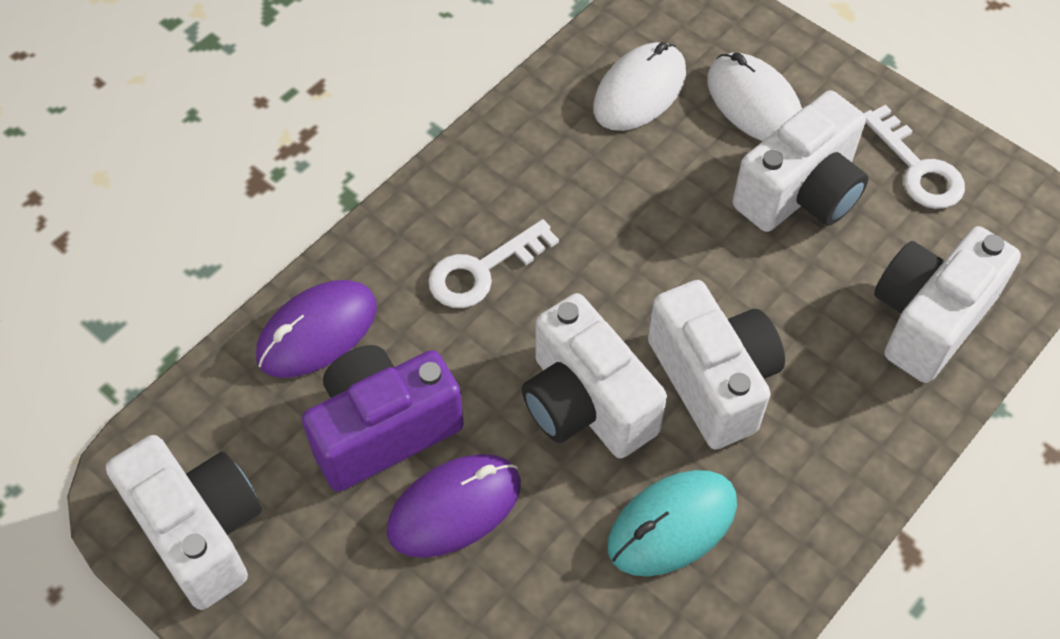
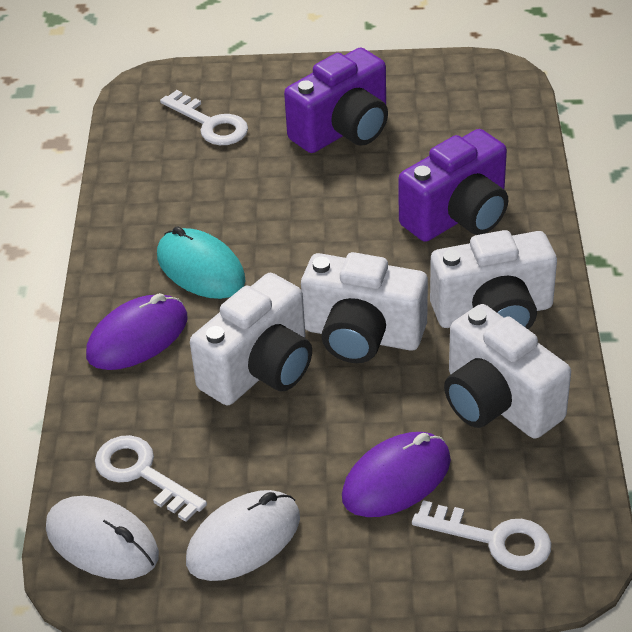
purple camera: 1 -> 2
white camera: 5 -> 4
white key: 2 -> 3

